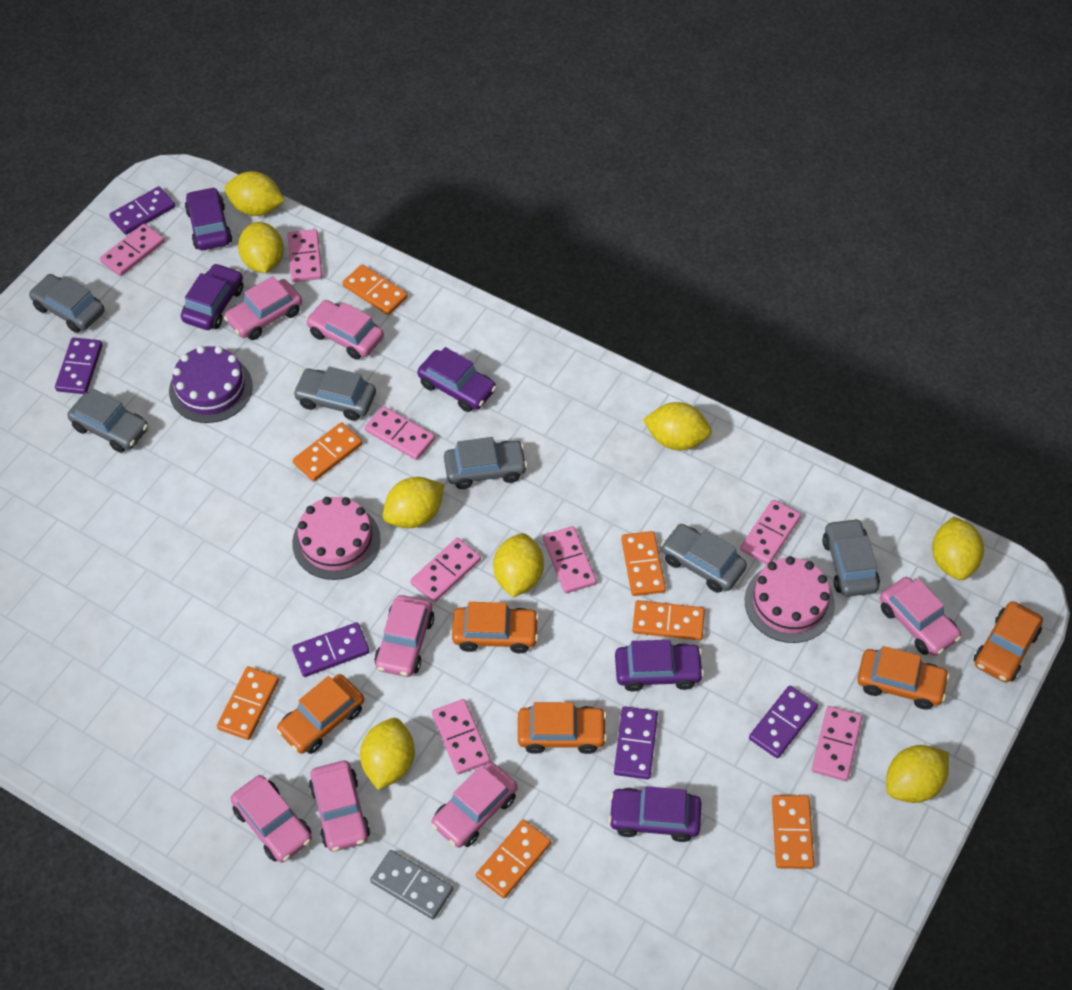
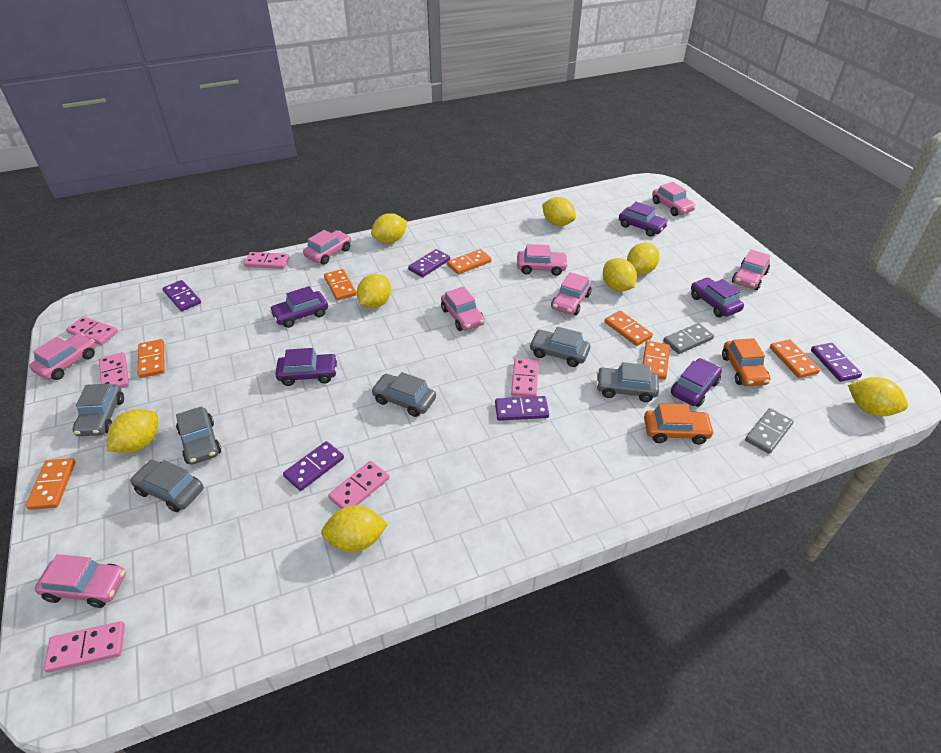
grey domino: 1 -> 2
orange car: 5 -> 2
pink cake: 2 -> 0
pink car: 7 -> 8
pink domino: 8 -> 6
purple cake: 1 -> 0

